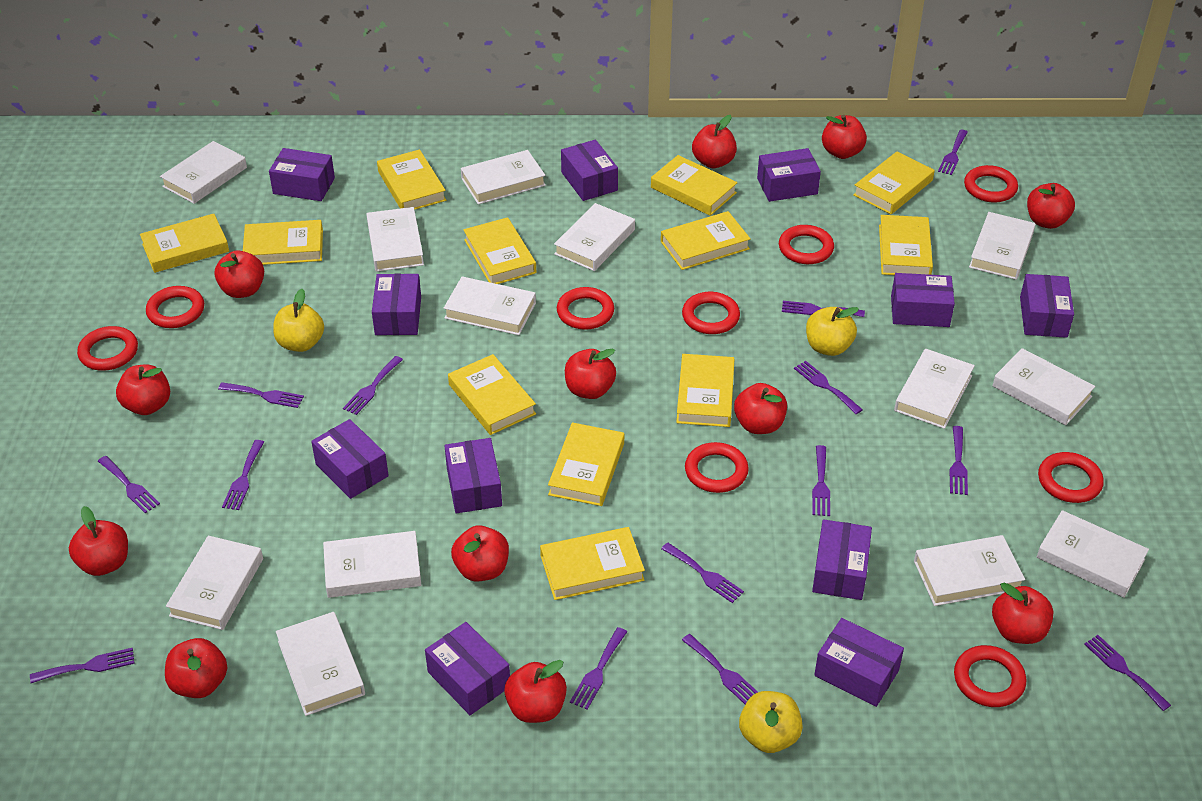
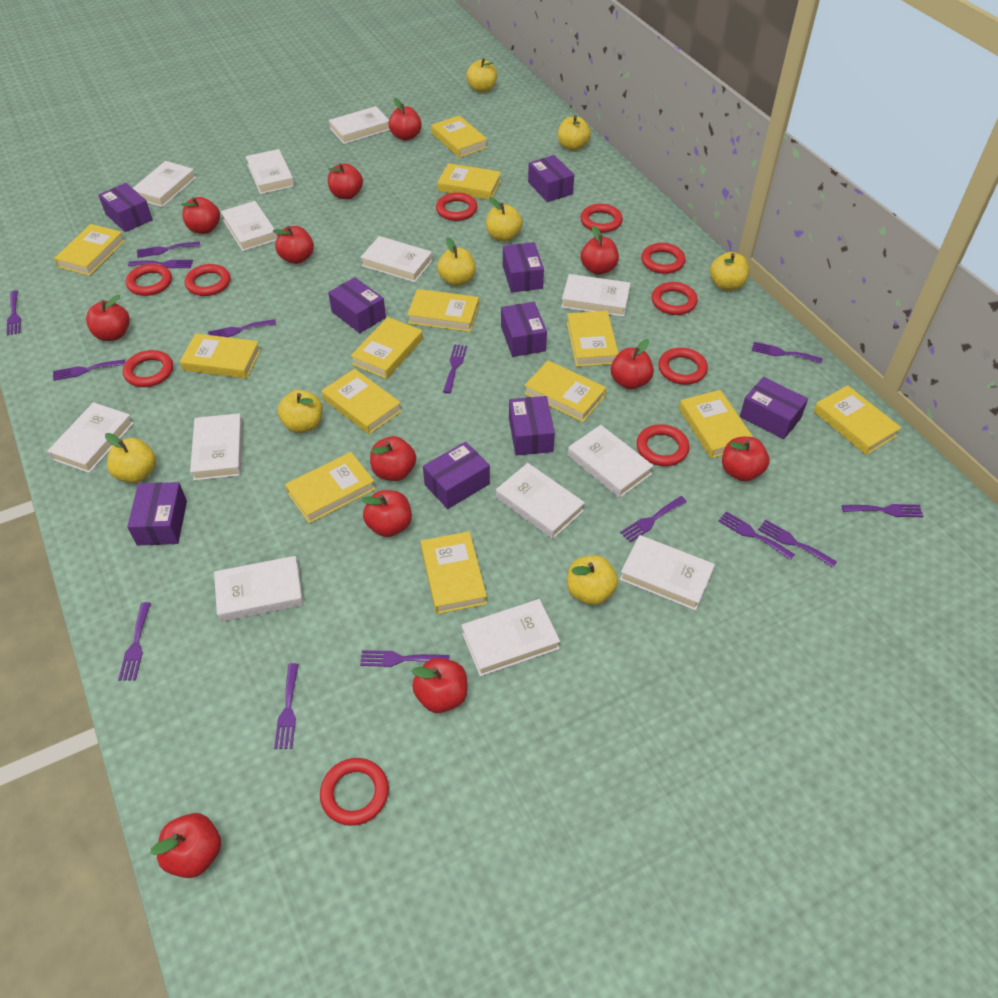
purple box: 11 -> 9
red ring: 9 -> 10
yellow apple: 3 -> 8
yellow book: 12 -> 13

